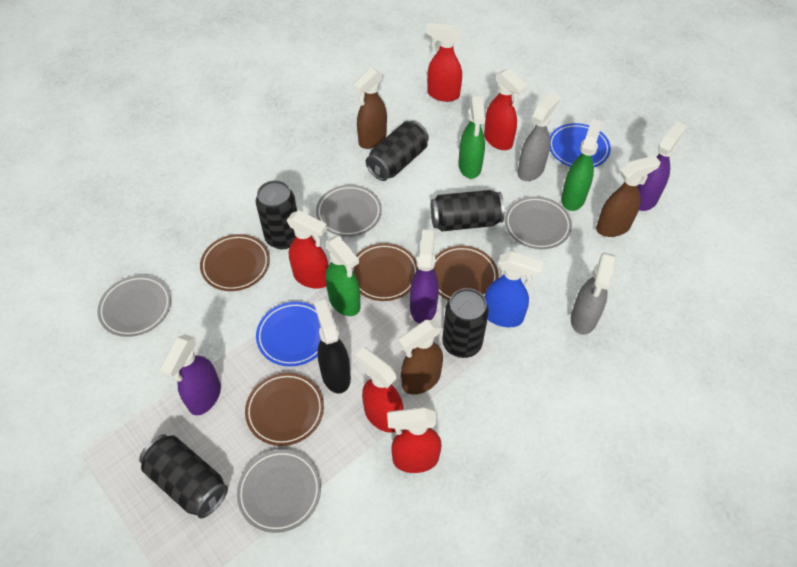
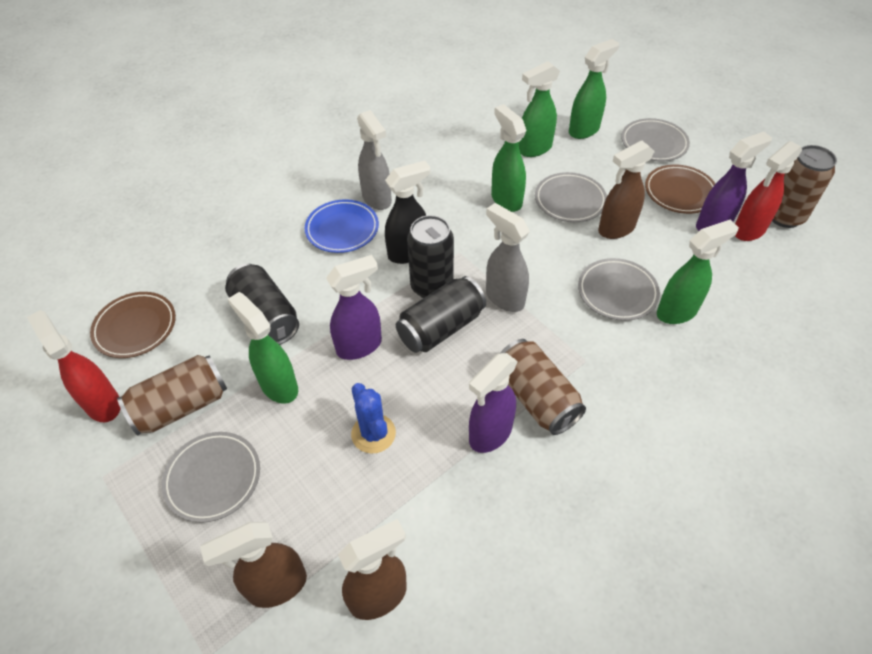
black can: 5 -> 3
blue cactus: 0 -> 1
blue plate: 2 -> 1
blue spray bottle: 1 -> 0
brown can: 0 -> 3
brown plate: 4 -> 2
green spray bottle: 3 -> 5
red spray bottle: 5 -> 2

